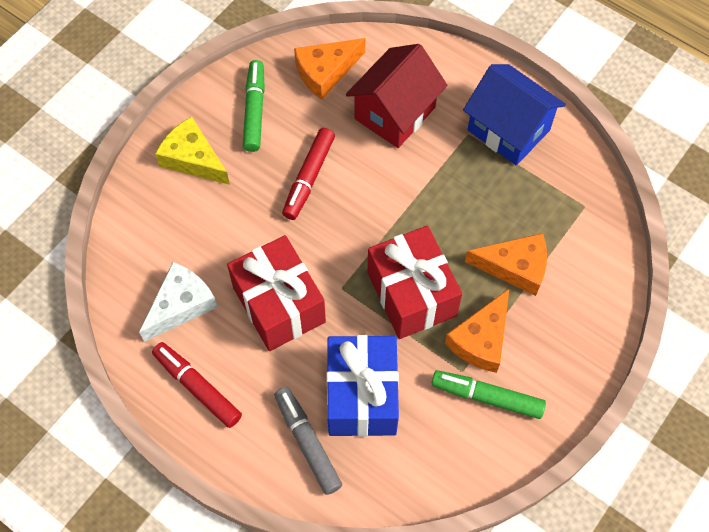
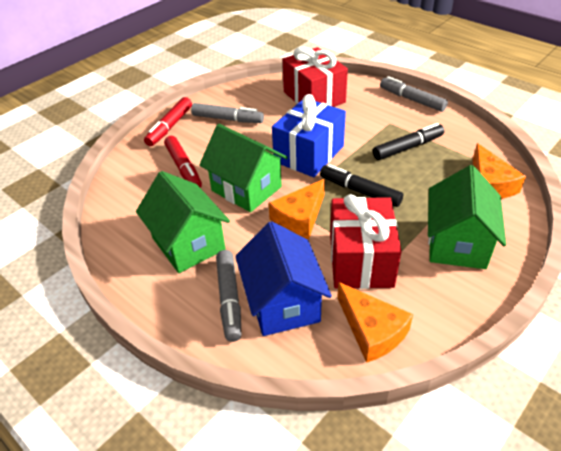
black marker: 0 -> 2
green house: 0 -> 3
green marker: 2 -> 0
grey marker: 1 -> 3
red house: 1 -> 0
white cheese: 1 -> 0
yellow cheese: 1 -> 0

